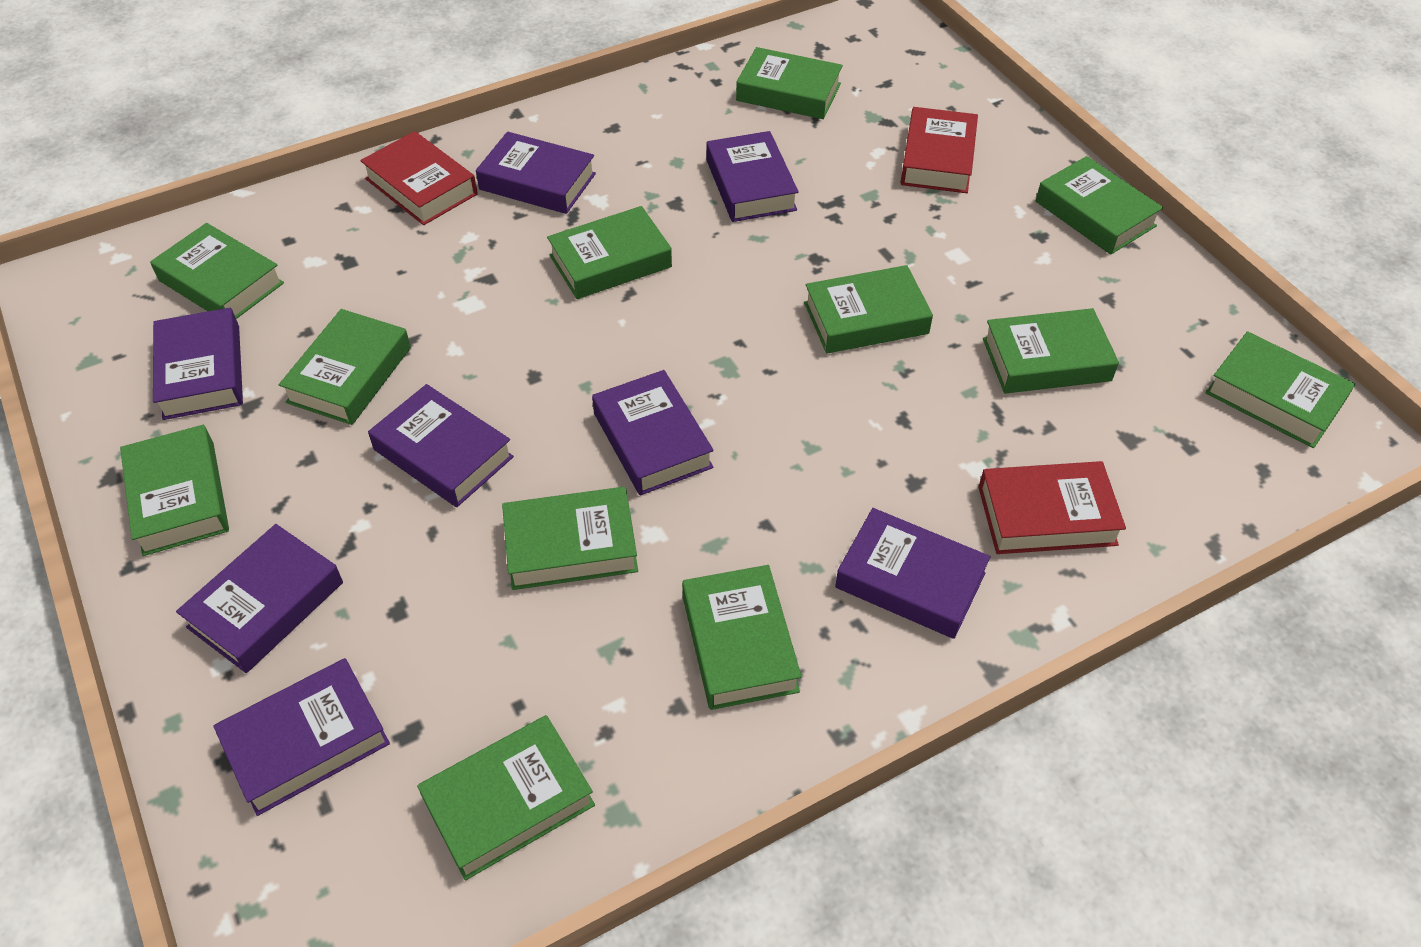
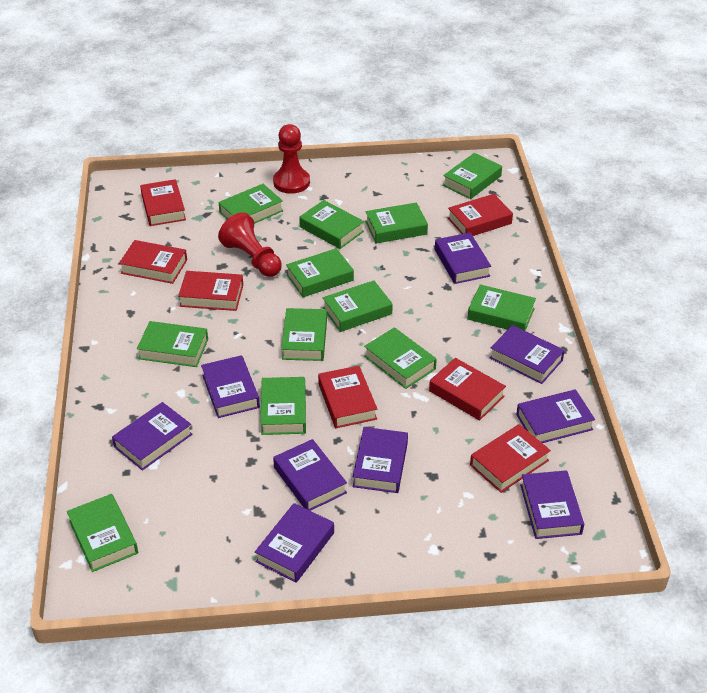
purple book: 8 -> 9
red book: 3 -> 7
red pawn: 0 -> 2

